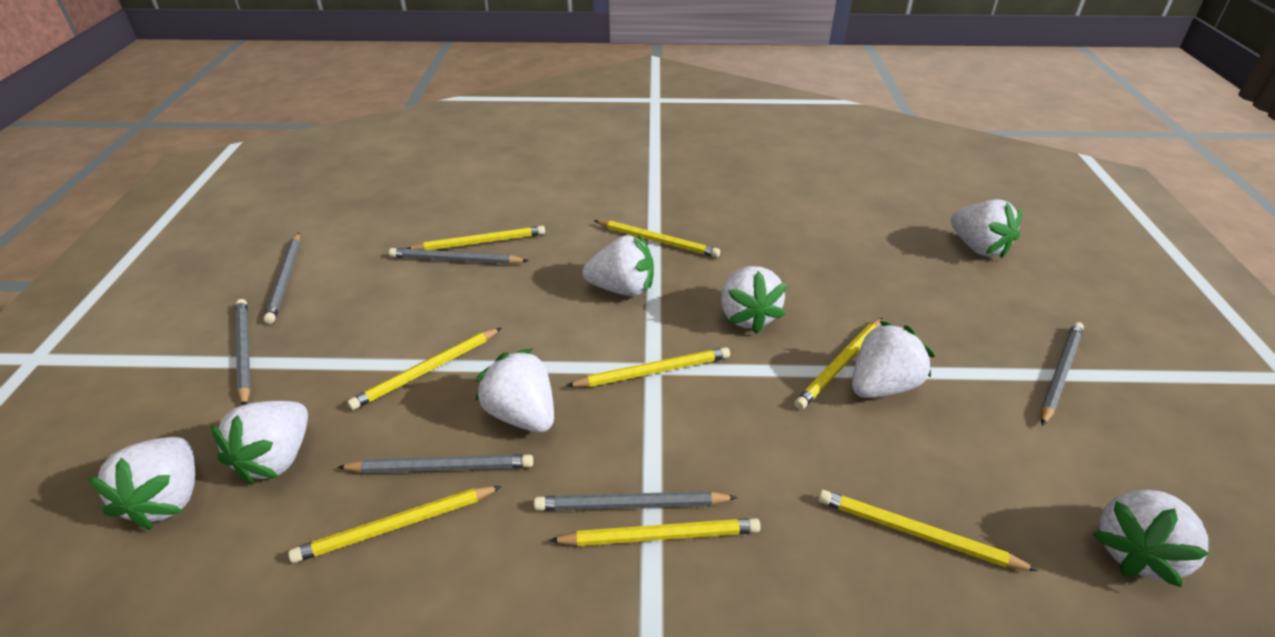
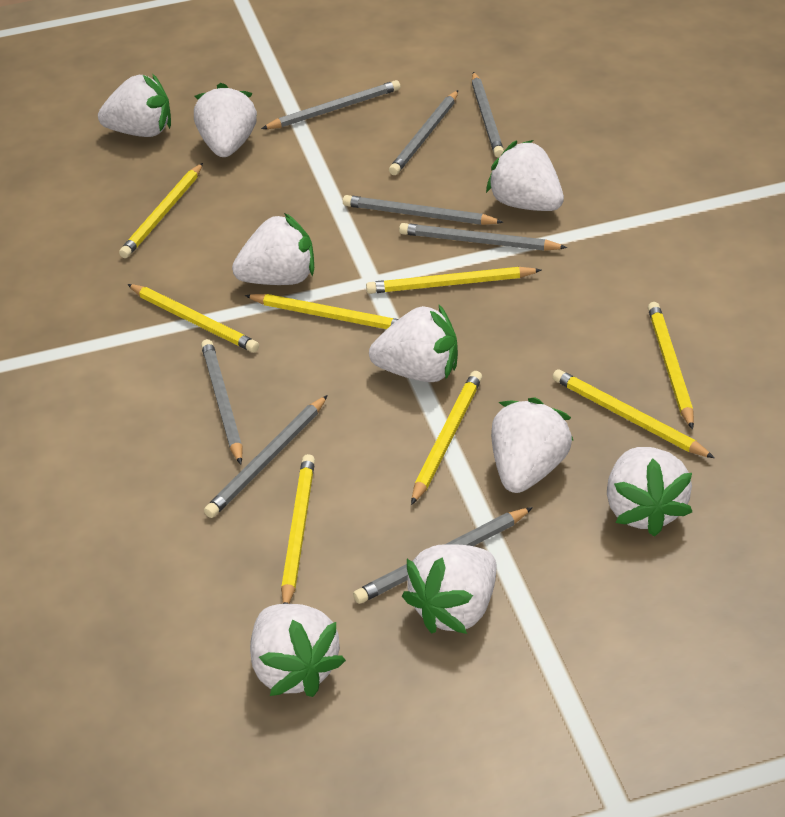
grey pencil: 6 -> 8
white strawberry: 8 -> 9

